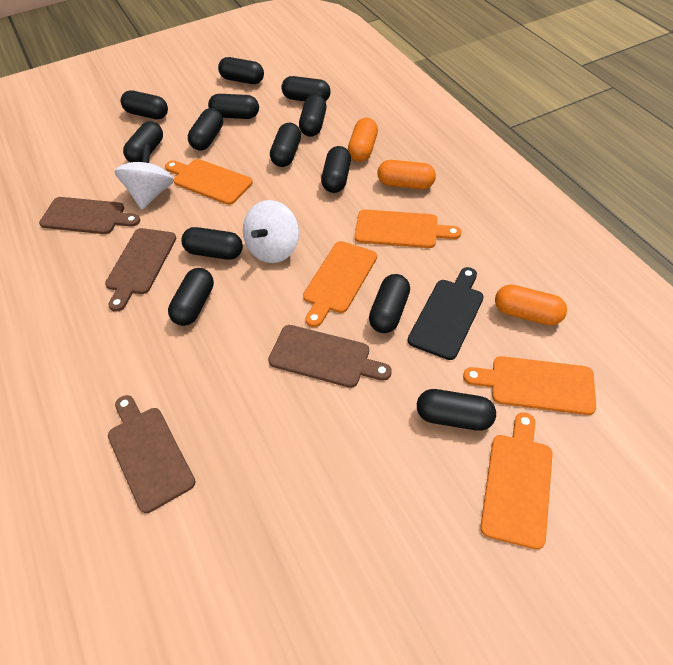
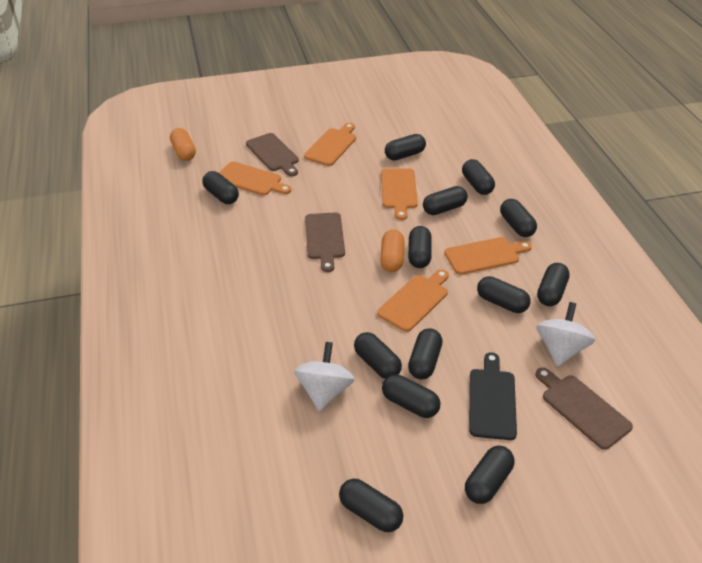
brown cutting board: 4 -> 3
orange capsule: 3 -> 2

